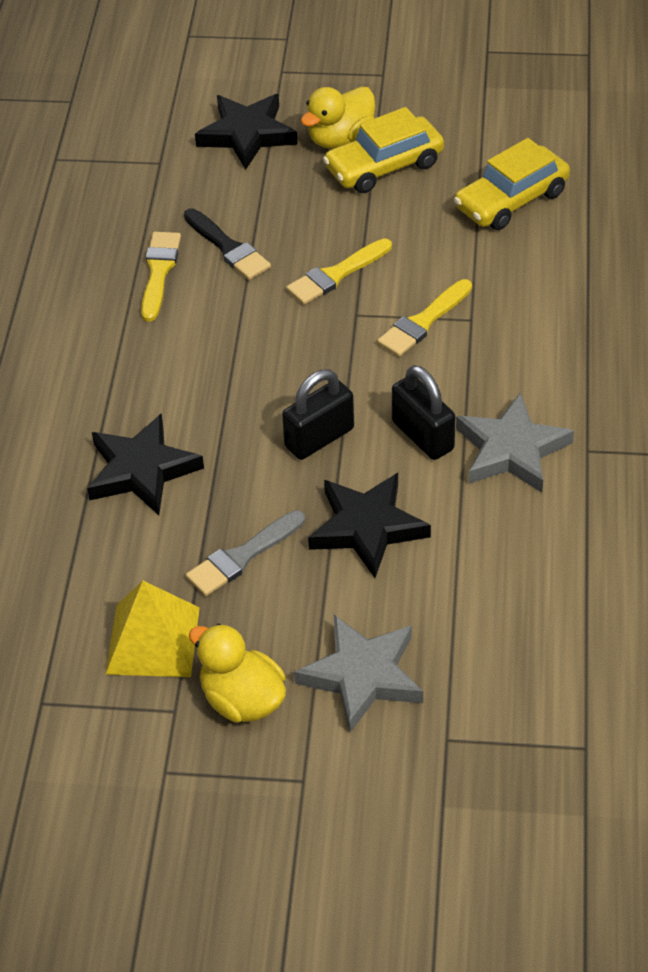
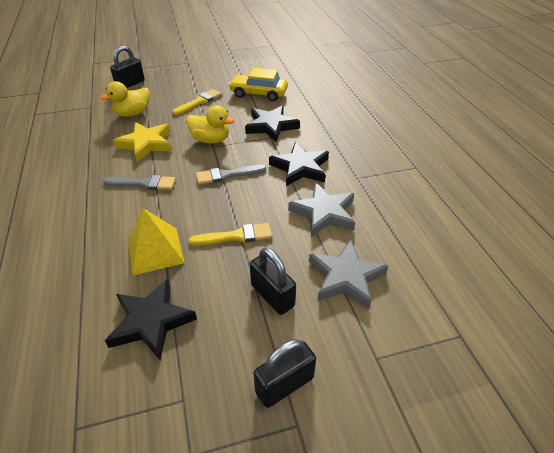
black brush: 1 -> 0
black padlock: 2 -> 3
grey brush: 1 -> 2
yellow brush: 3 -> 2
yellow car: 2 -> 1
yellow star: 0 -> 1

